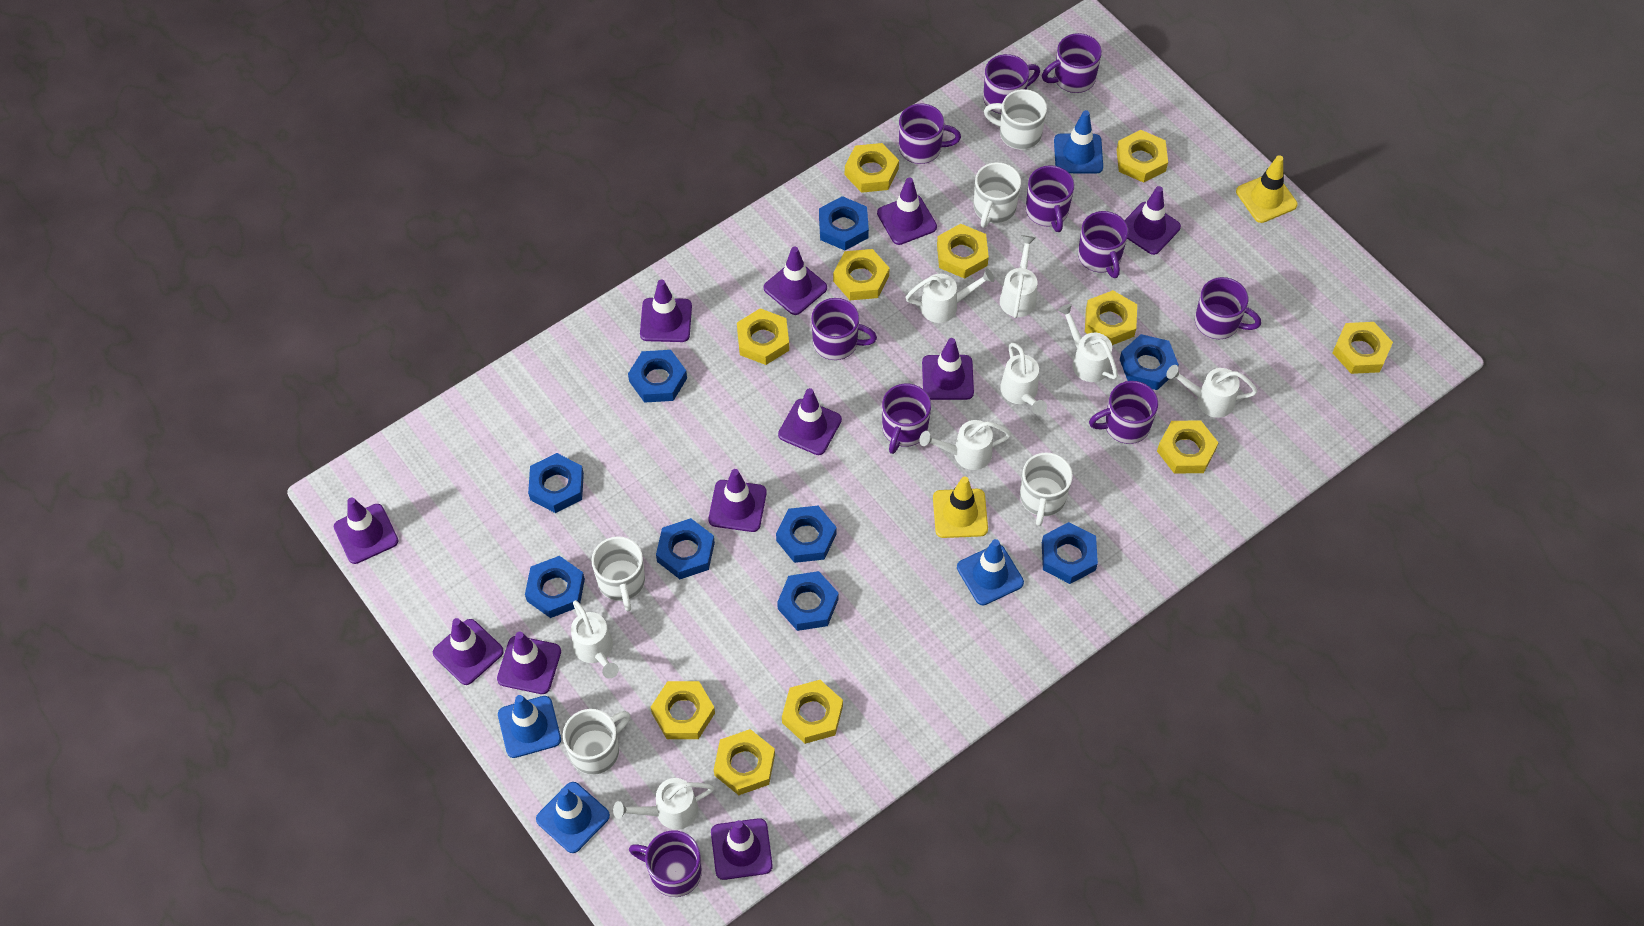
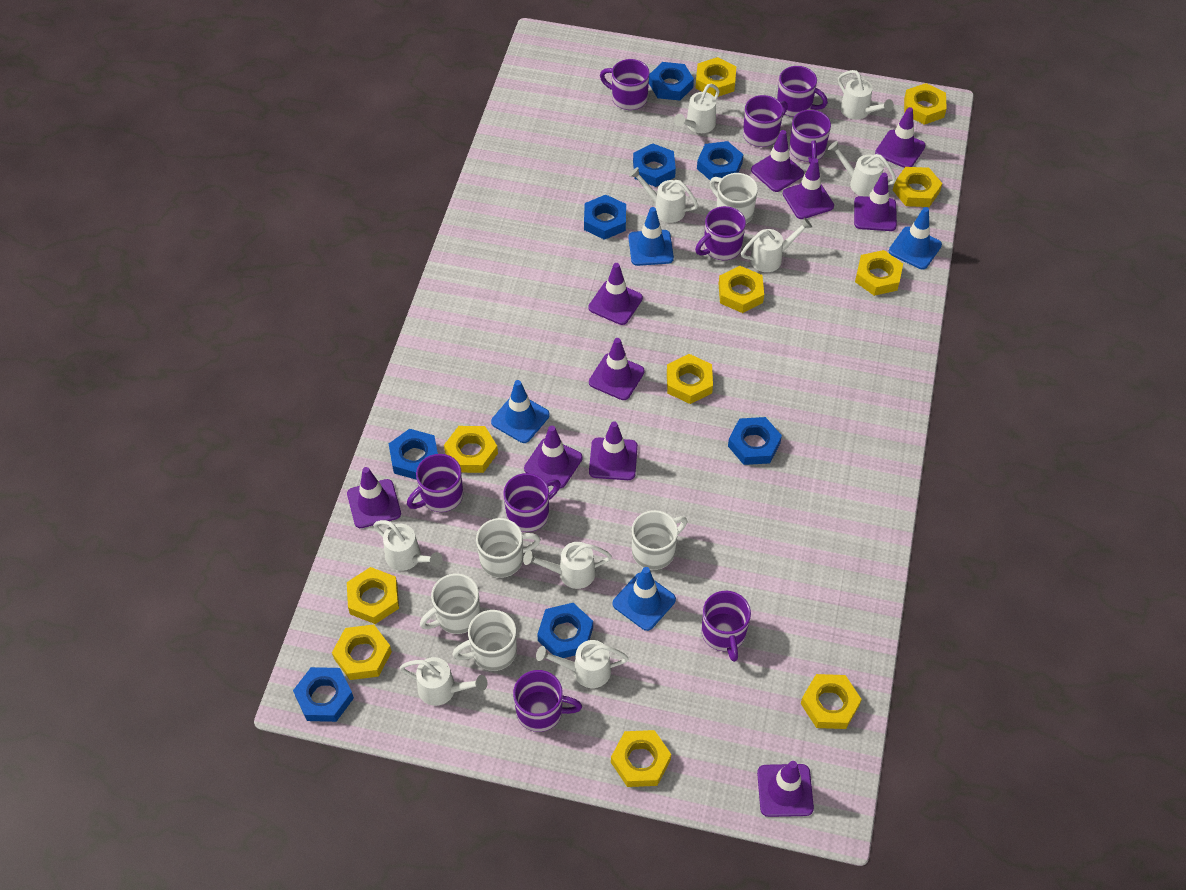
blue nut: 9 -> 8
purple mug: 10 -> 9
purple traffic cone: 11 -> 10
white watering can: 8 -> 9
yellow traffic cone: 2 -> 0

